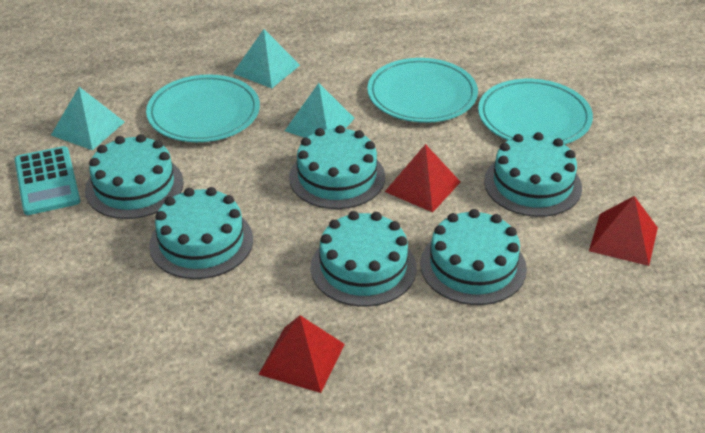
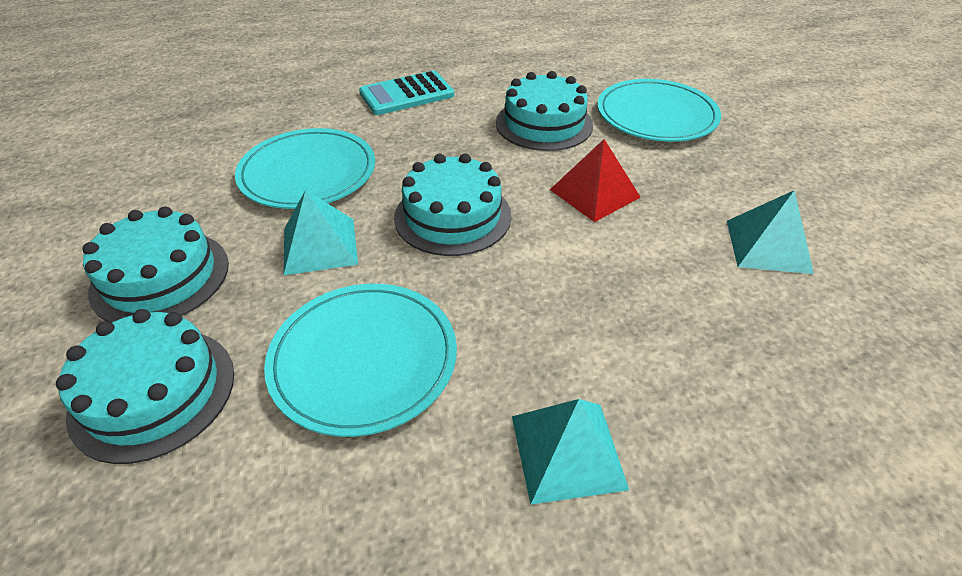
red pyramid: 3 -> 1
turquoise cake: 6 -> 4

